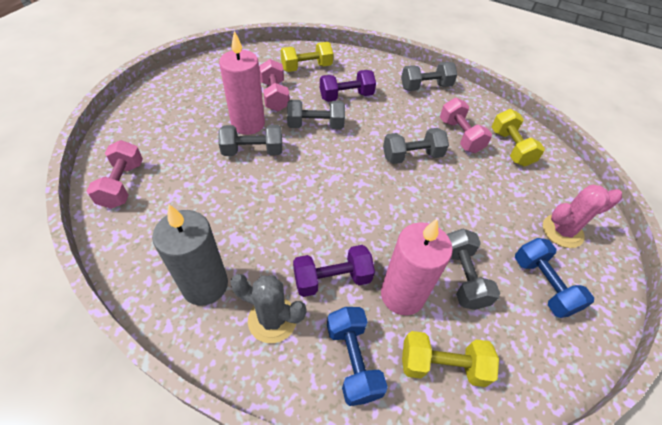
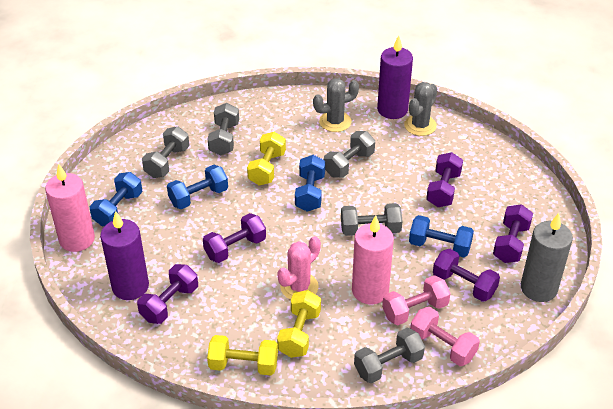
blue dumbbell: 2 -> 4
grey cactus: 1 -> 2
pink dumbbell: 3 -> 2
purple candle: 0 -> 2
purple dumbbell: 2 -> 5

